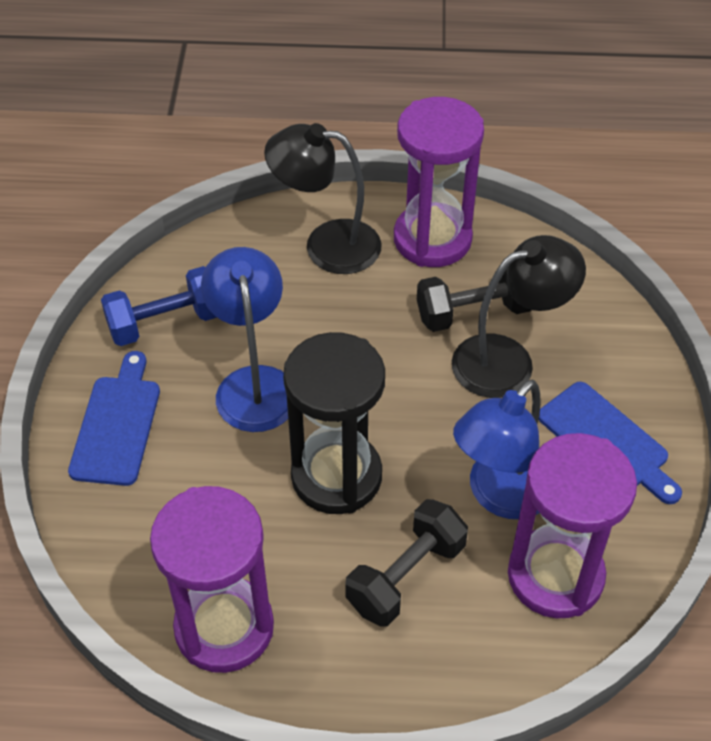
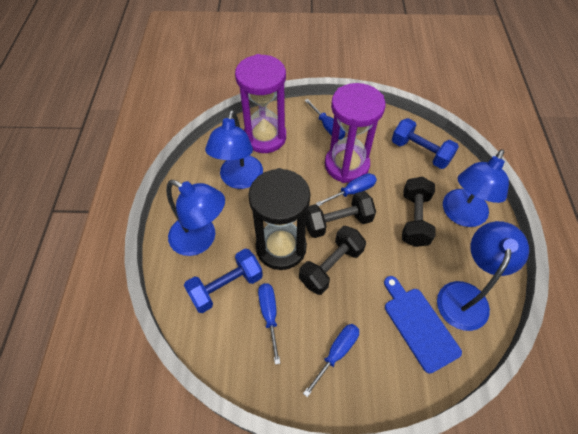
black dumbbell: 2 -> 3
black lamp: 2 -> 0
blue cutting board: 2 -> 1
blue dumbbell: 1 -> 2
blue lamp: 2 -> 4
blue screwdriver: 0 -> 4
purple hourglass: 3 -> 2

